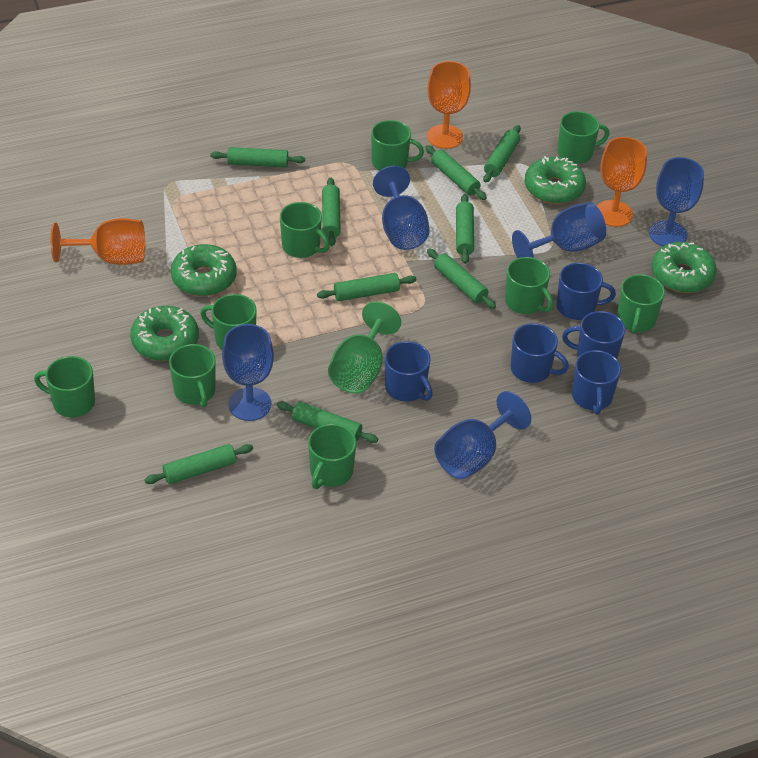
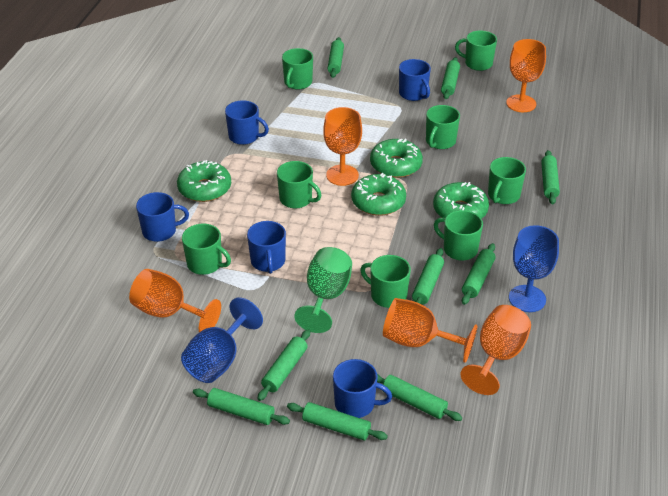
blue goblet: 5 -> 2
green mug: 9 -> 8
orange goblet: 3 -> 5

